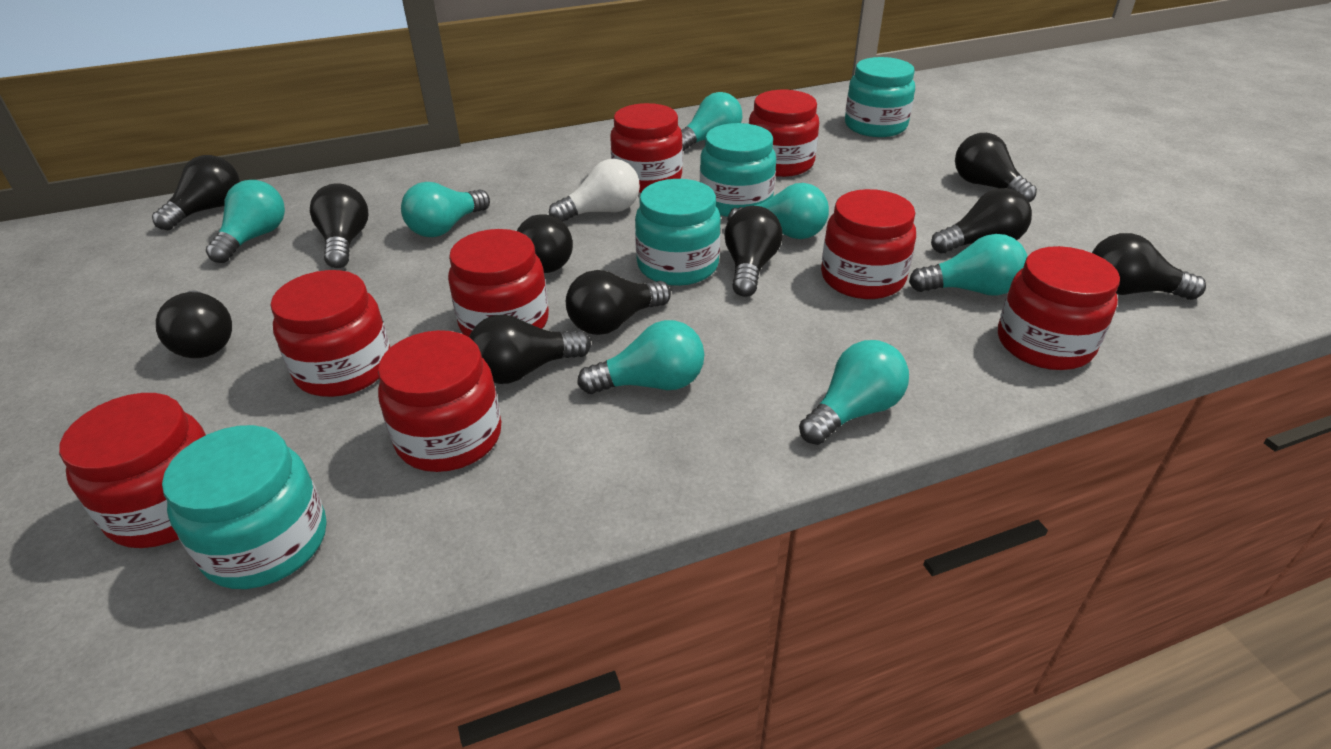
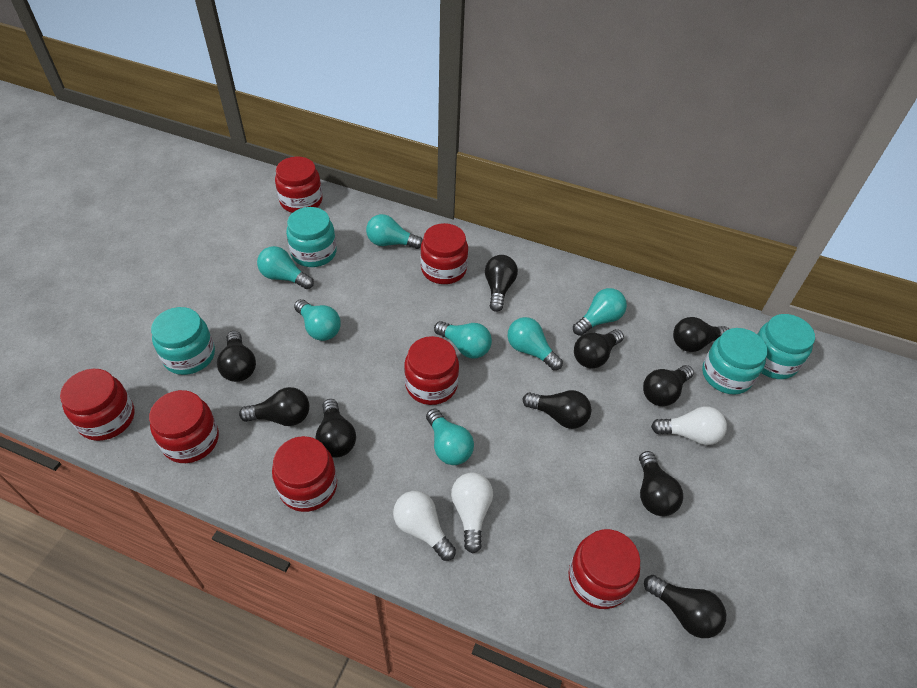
red jar: 8 -> 7
white light bulb: 1 -> 3

